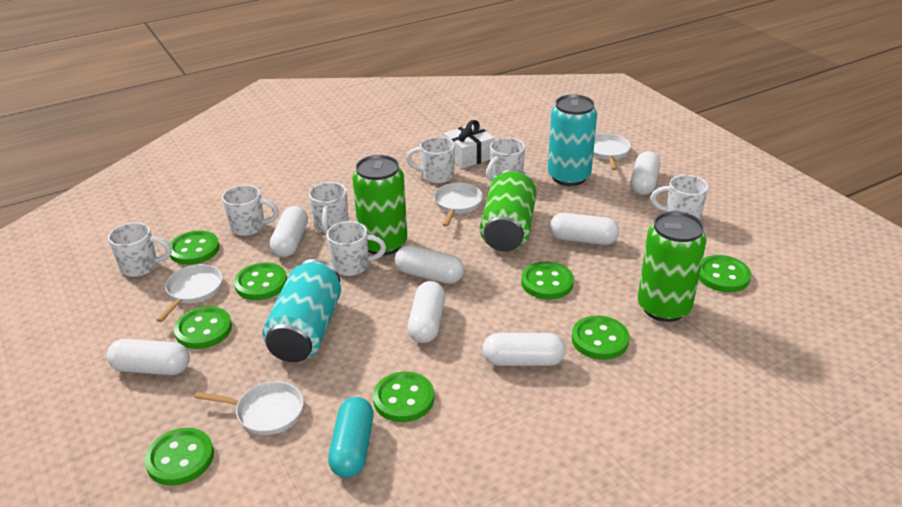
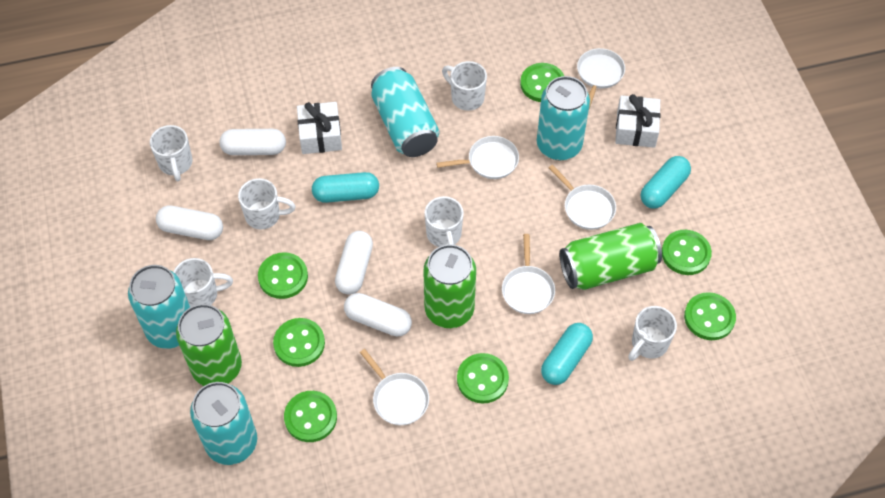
green button: 8 -> 7
turquoise can: 2 -> 4
turquoise capsule: 1 -> 3
white capsule: 7 -> 4
white gift: 1 -> 2
white mug: 7 -> 6
white pan: 4 -> 5

